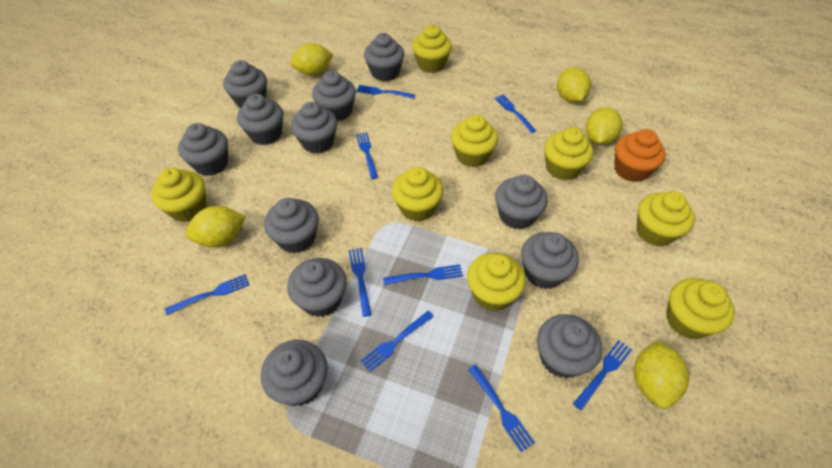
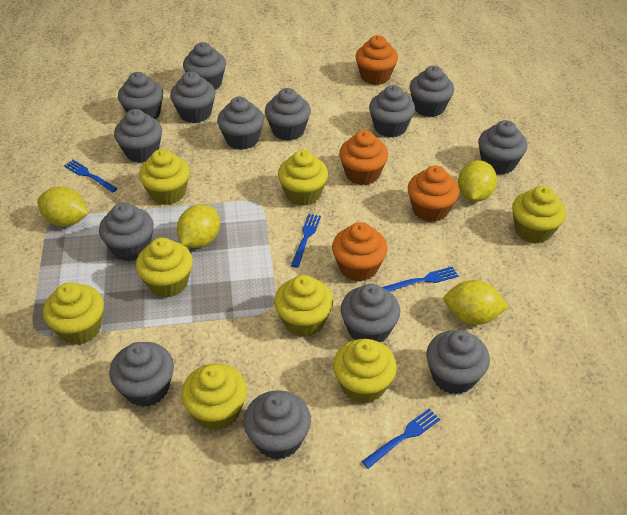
blue fork: 9 -> 4
grey cupcake: 12 -> 14
orange cupcake: 1 -> 4
yellow lemon: 5 -> 4

